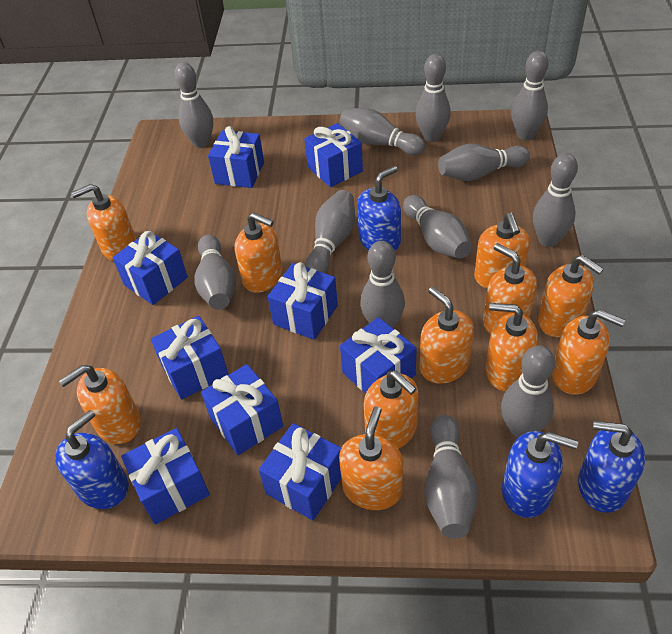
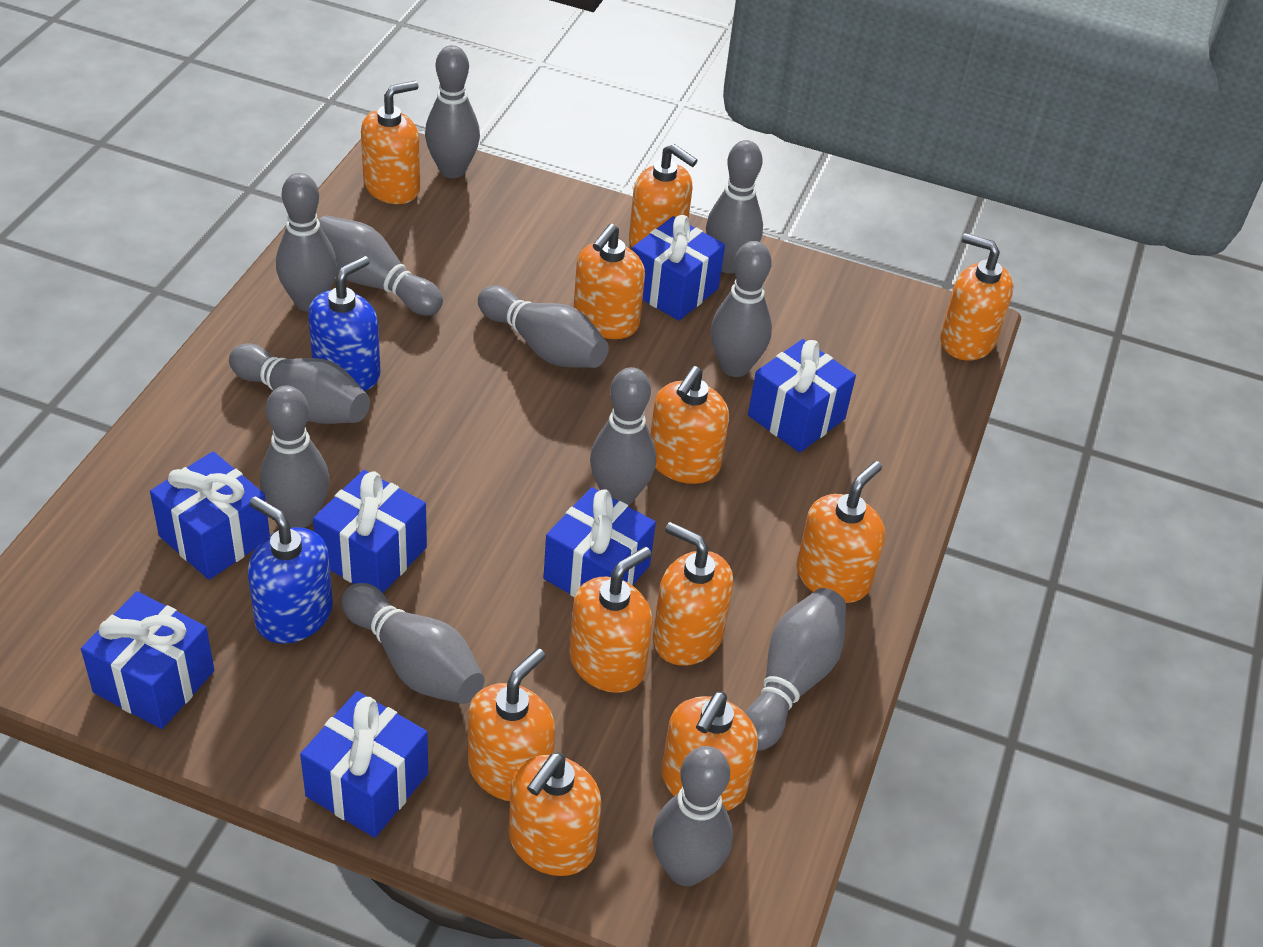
blue gift: 9 -> 7
blue soap dispenser: 4 -> 2

